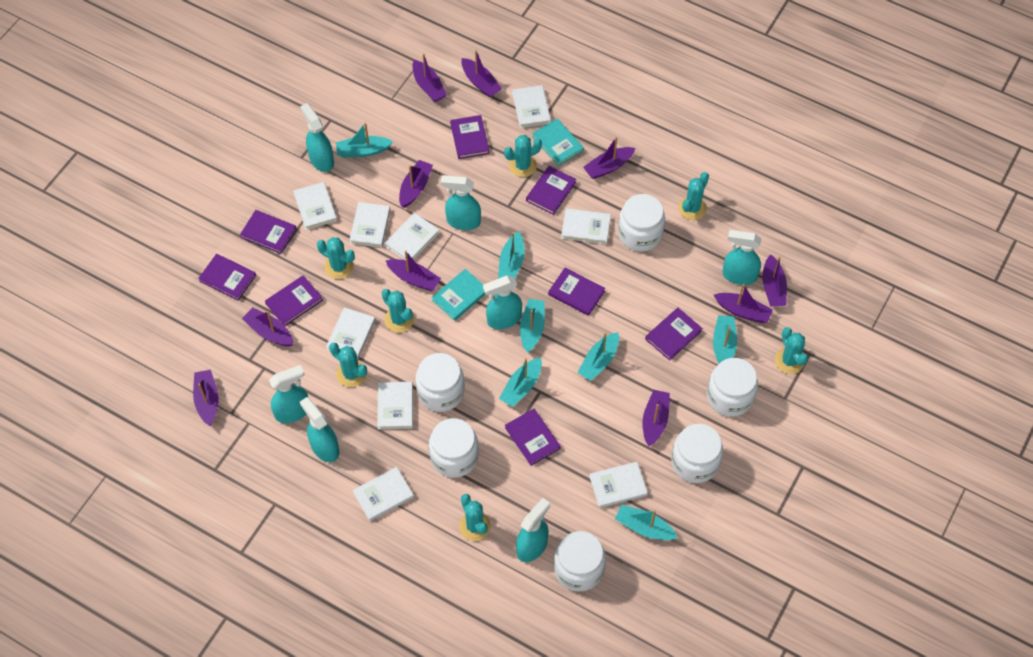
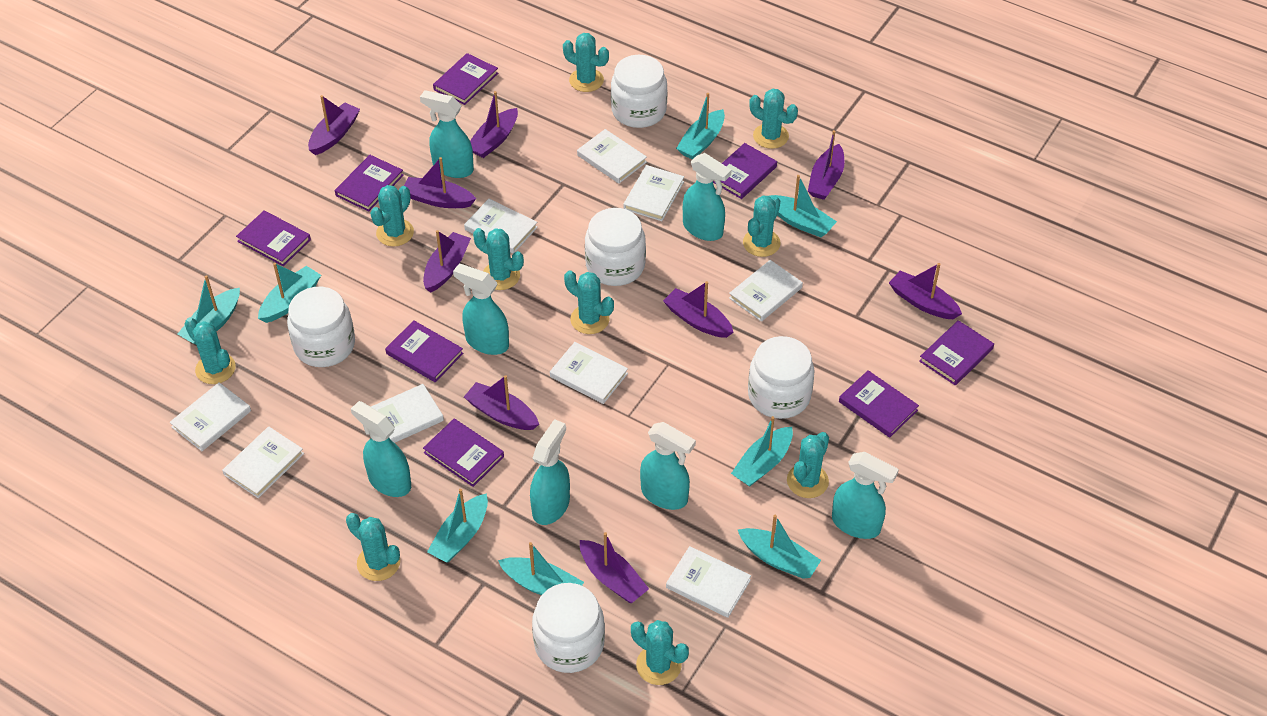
purple boat: 10 -> 9
turquoise boat: 7 -> 8
turquoise book: 2 -> 0
turquoise cactus: 7 -> 10
white jar: 6 -> 5

